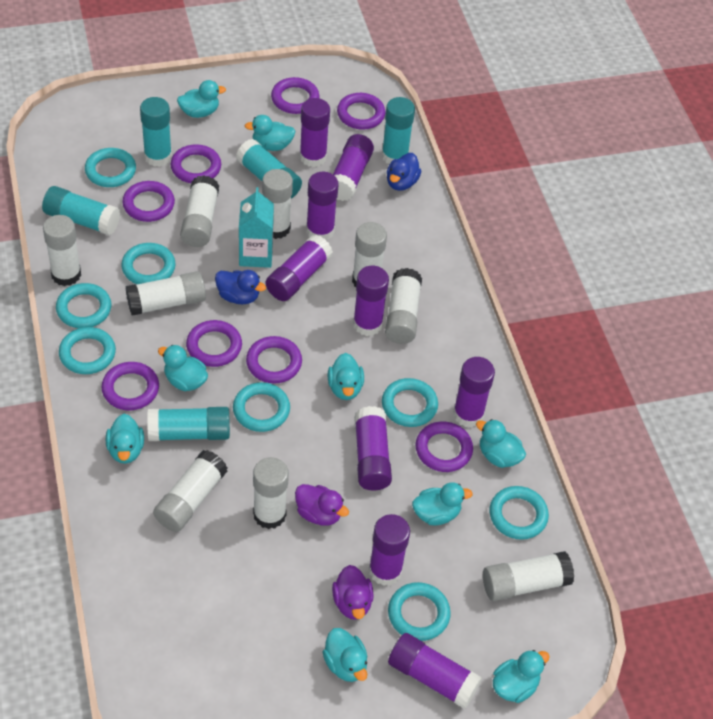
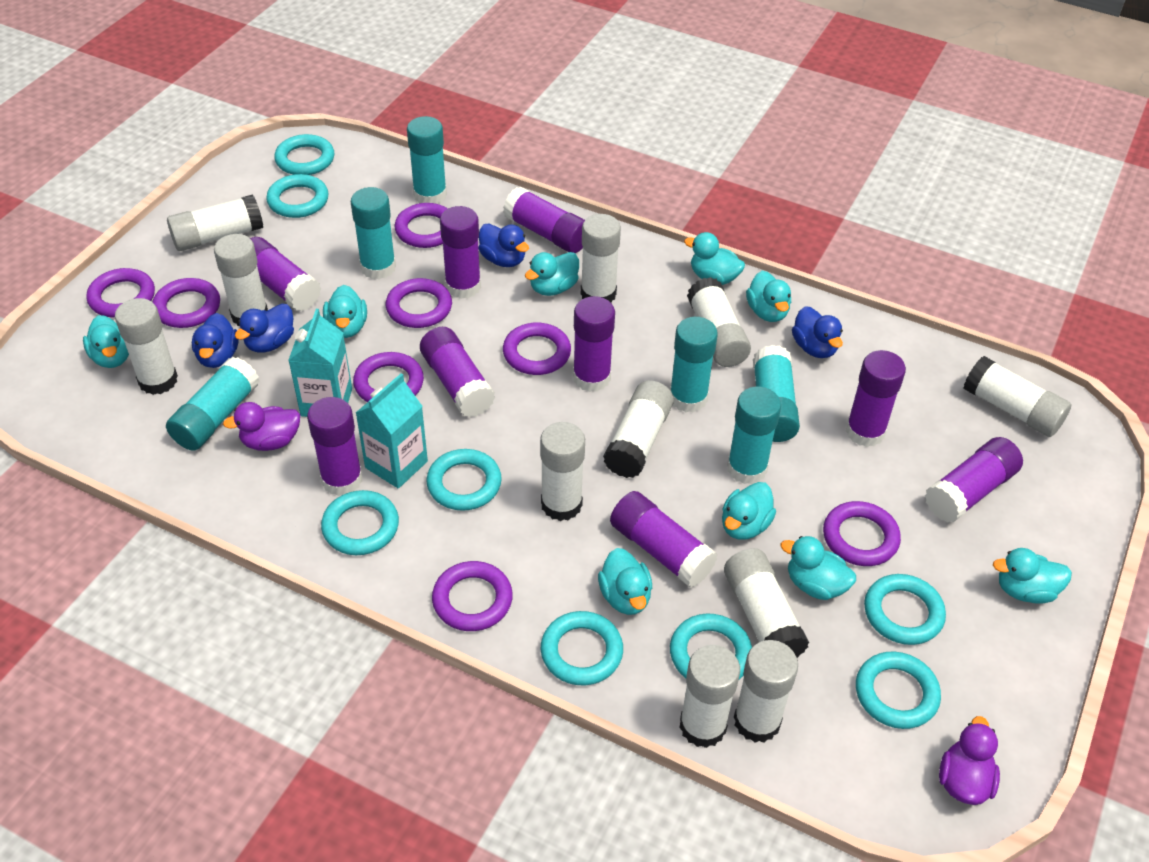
blue duck: 2 -> 4
turquoise carton: 1 -> 2
turquoise glue stick: 5 -> 6
white glue stick: 9 -> 11

